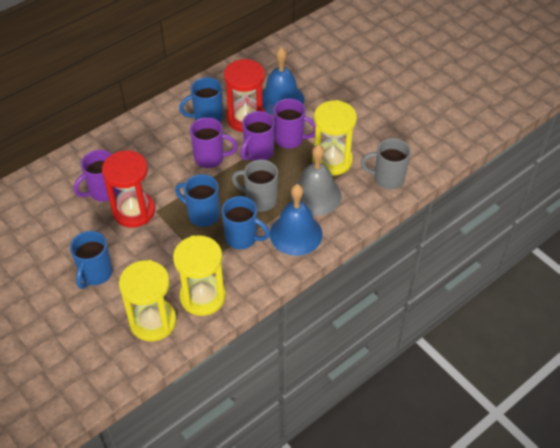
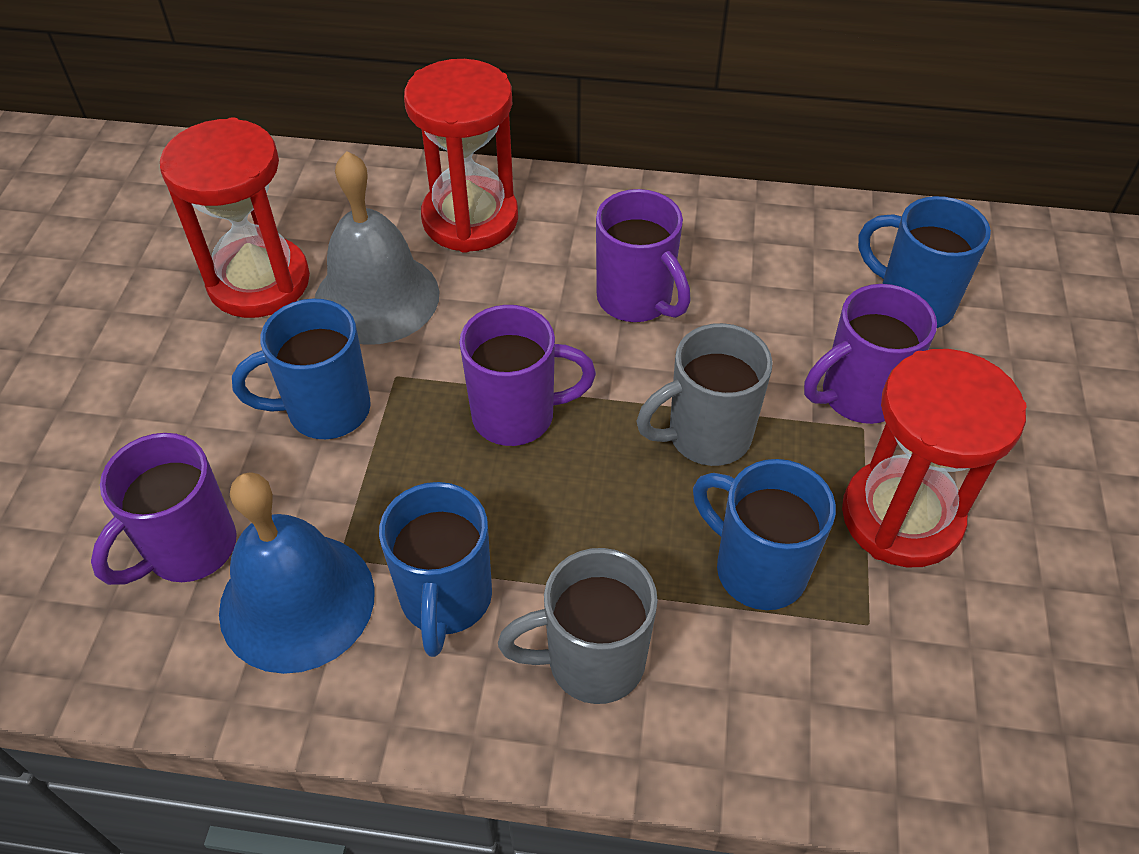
blue bell: 2 -> 1
red hourglass: 2 -> 3
yellow hourglass: 3 -> 0

